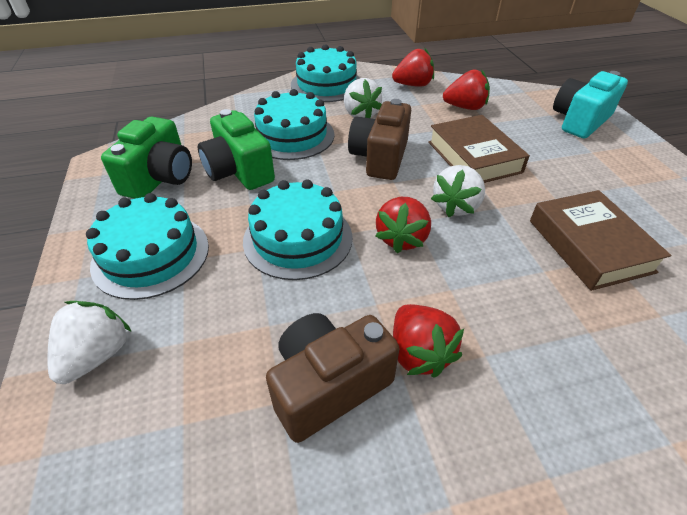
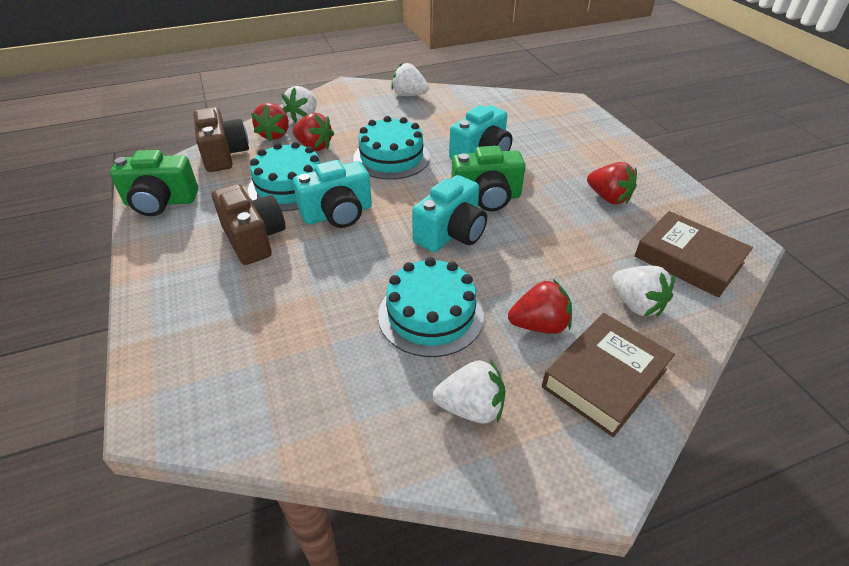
turquoise cake: 4 -> 3
turquoise camera: 1 -> 3
white strawberry: 3 -> 4

